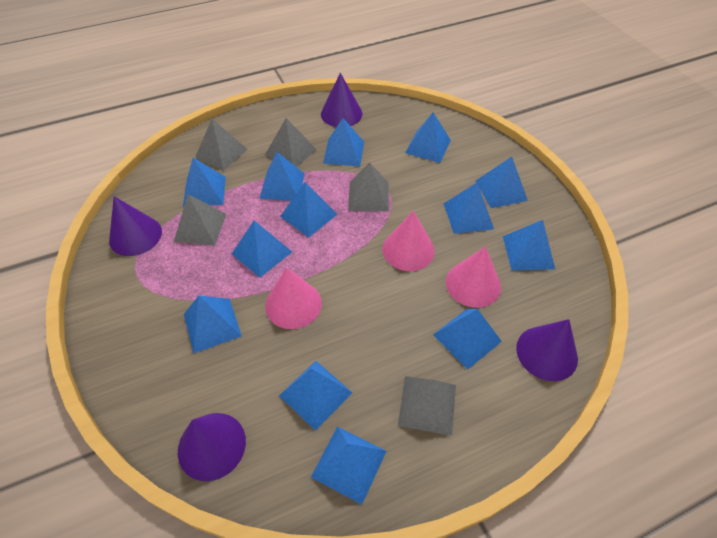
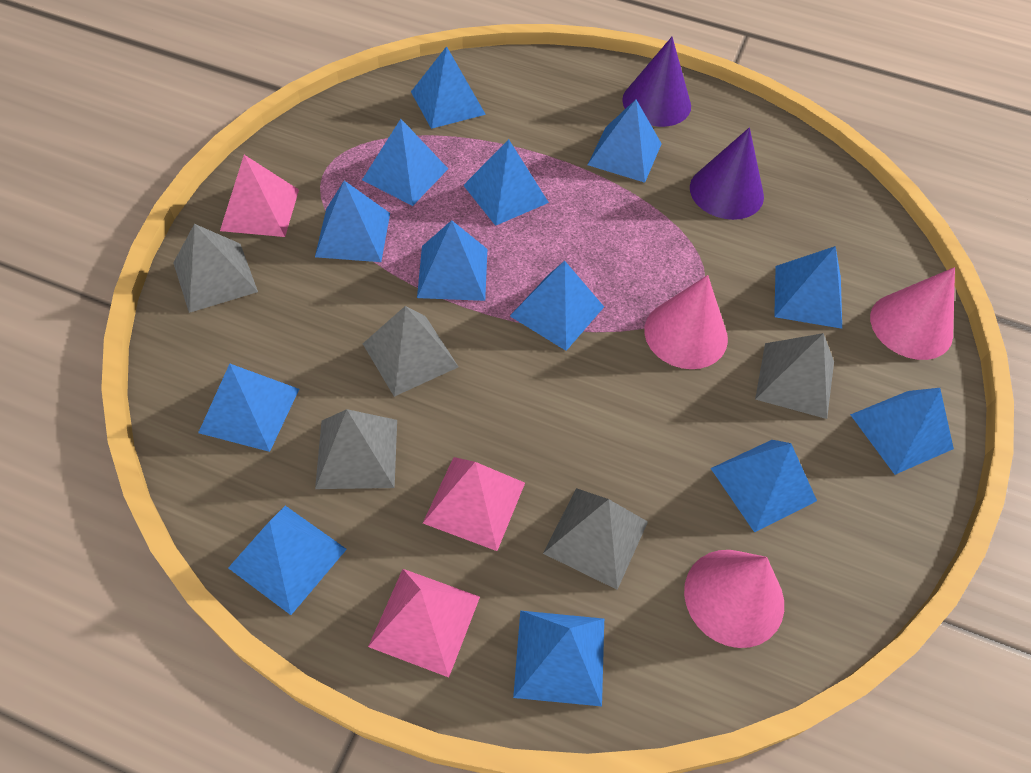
pink pyramid: 0 -> 3
purple cone: 4 -> 2

